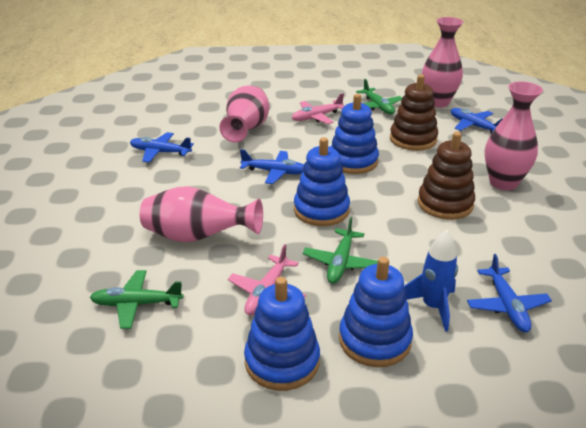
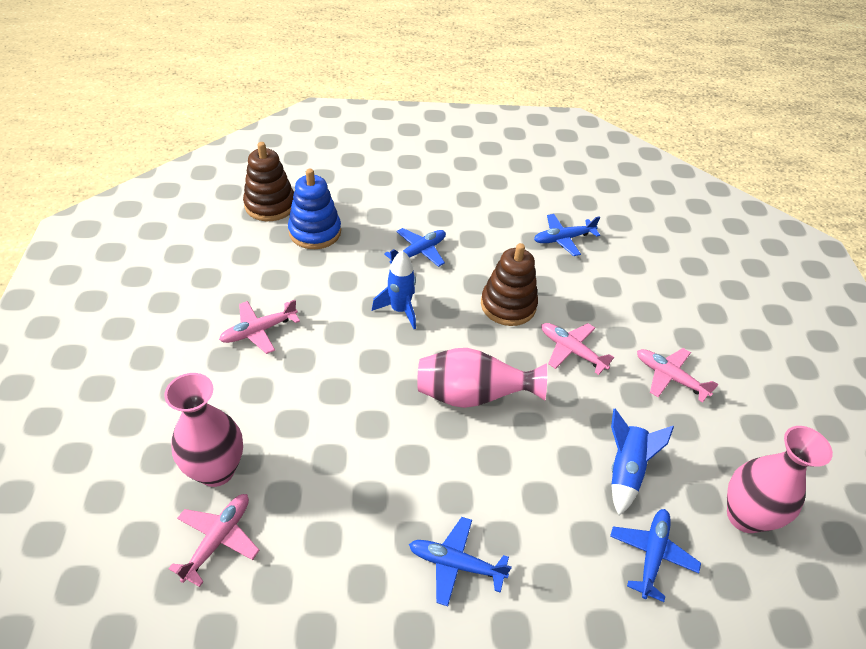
blue rocket: 1 -> 2
blue stacking toy: 4 -> 1
green plane: 3 -> 0
pink plane: 2 -> 4
pink vase: 4 -> 3

